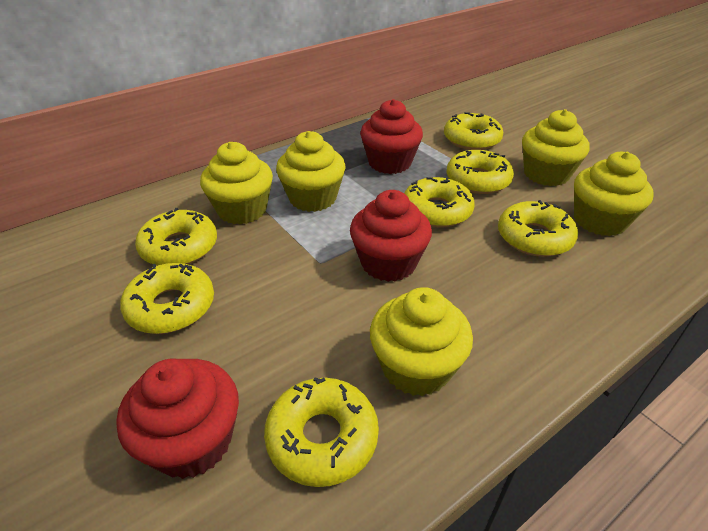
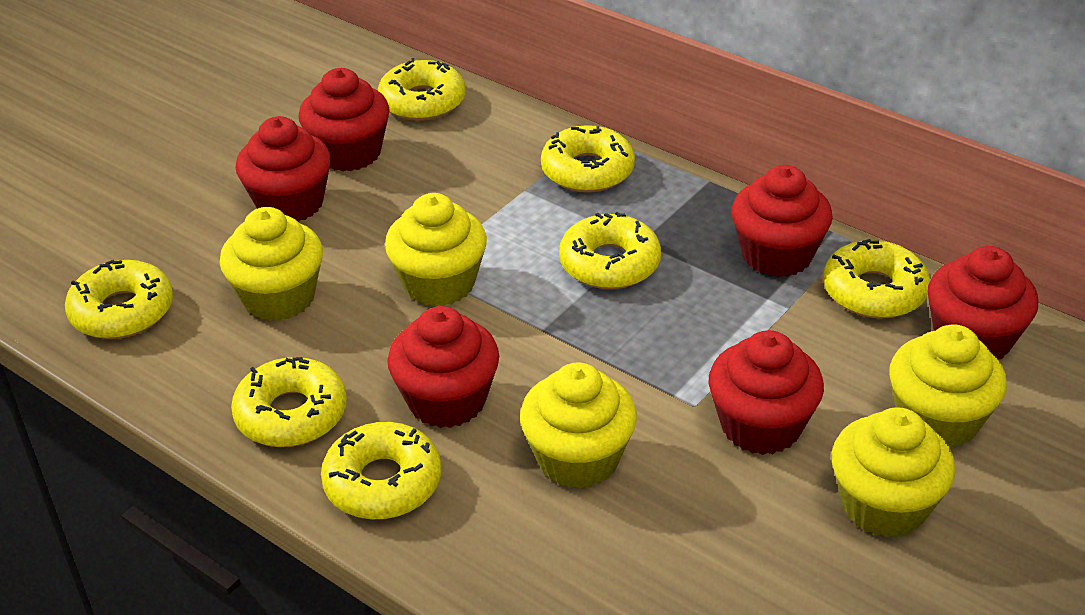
red cupcake: 3 -> 6

